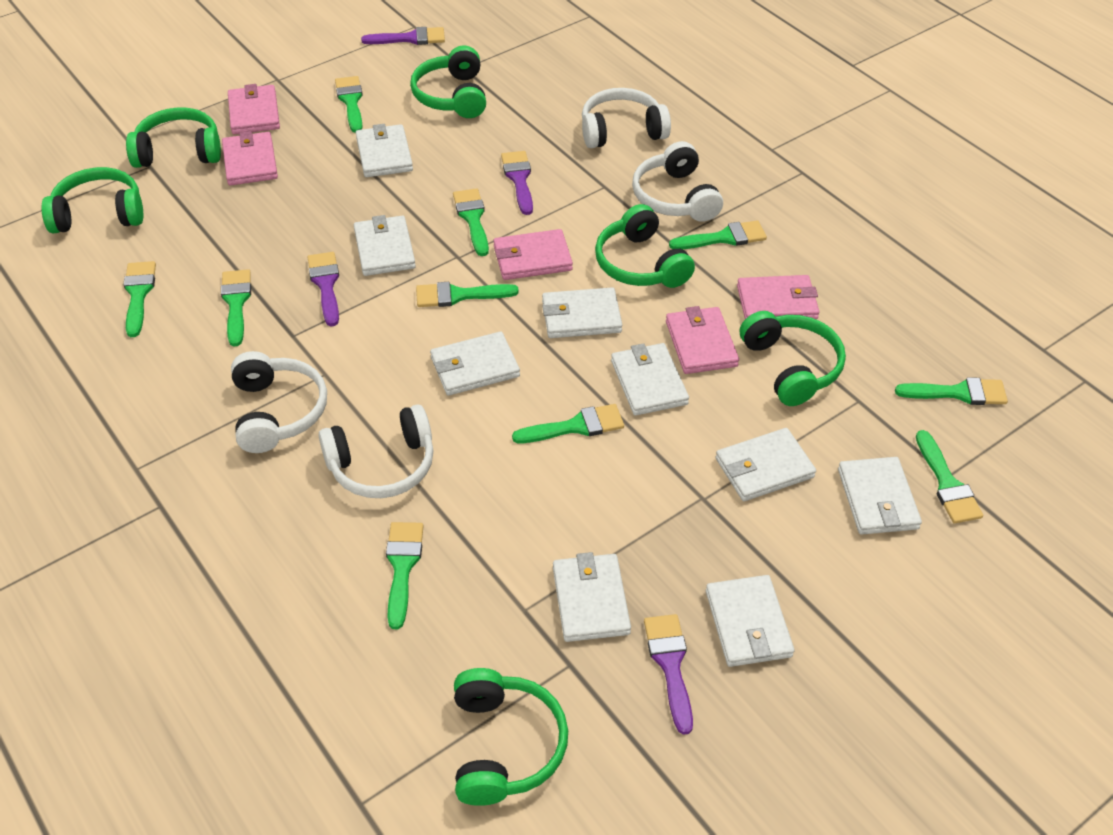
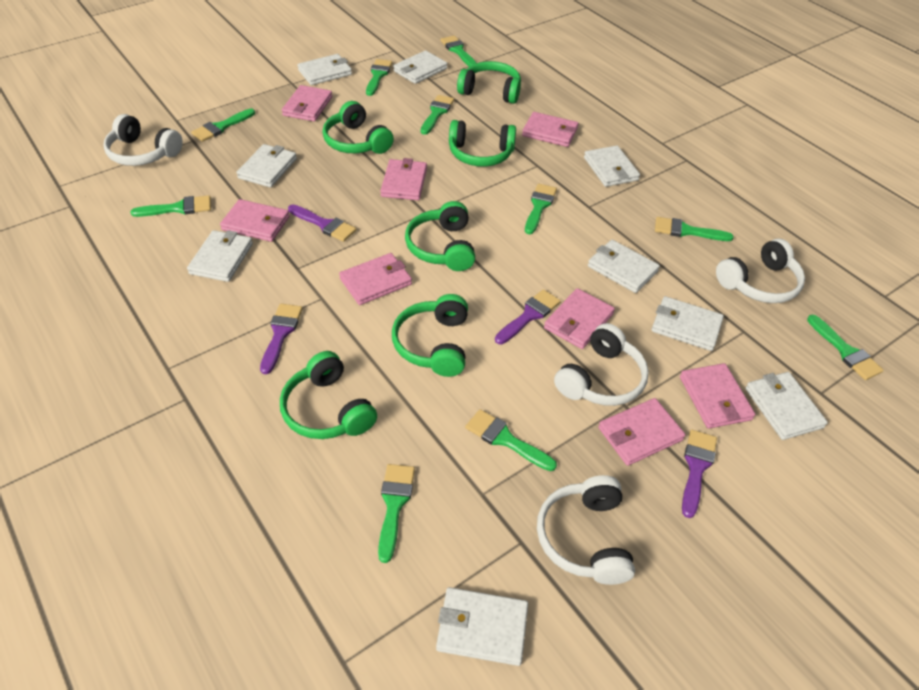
pink wallet: 5 -> 8

